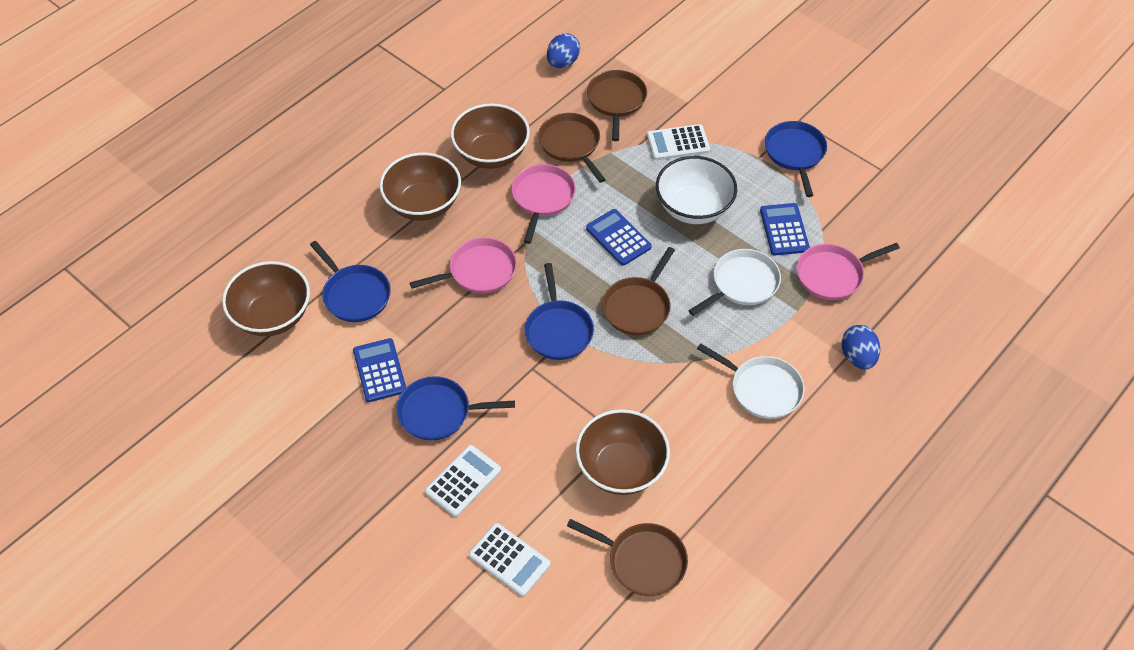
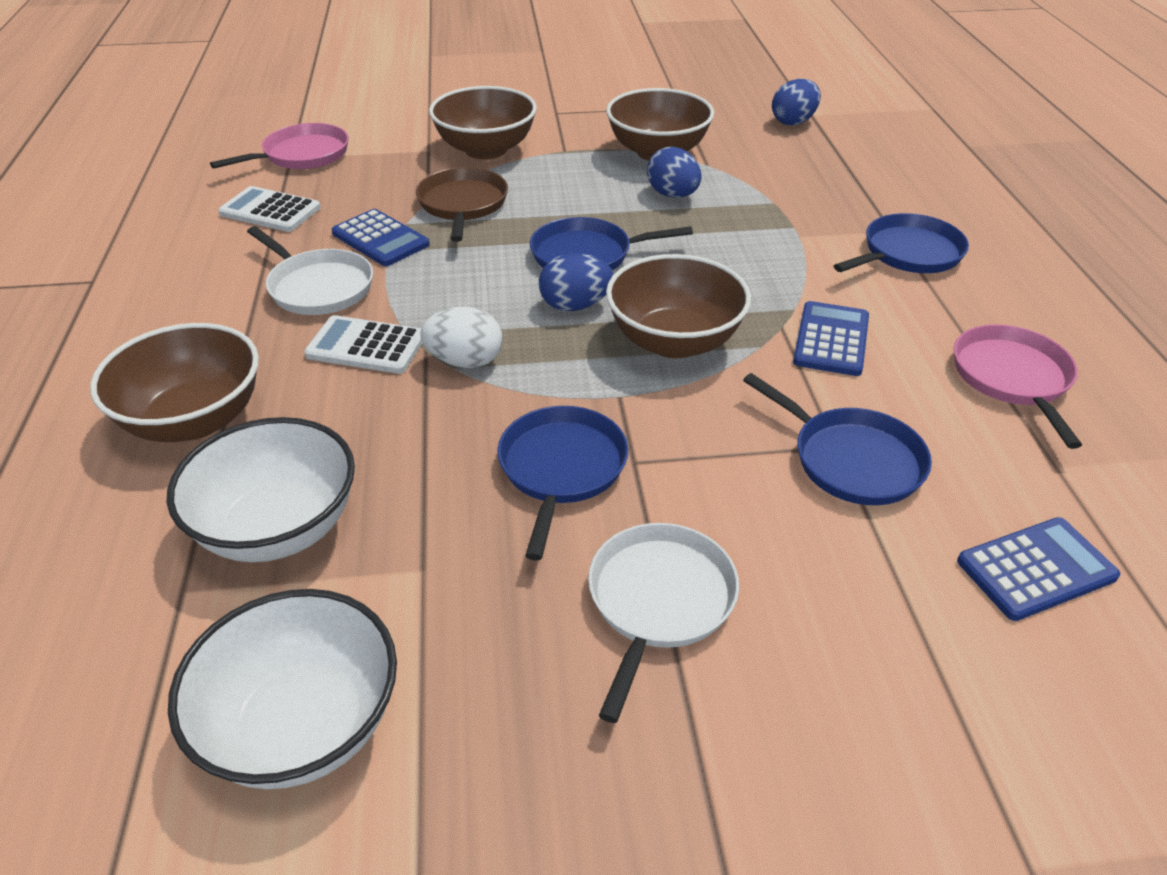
blue egg: 2 -> 3
brown pan: 4 -> 1
pink pan: 3 -> 2
white bowl: 1 -> 2
white calculator: 3 -> 2
white egg: 0 -> 1

